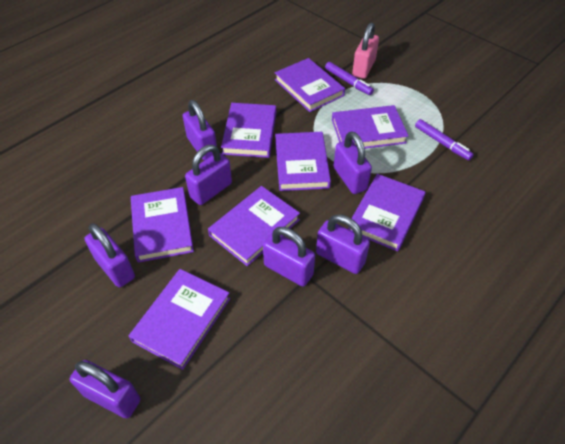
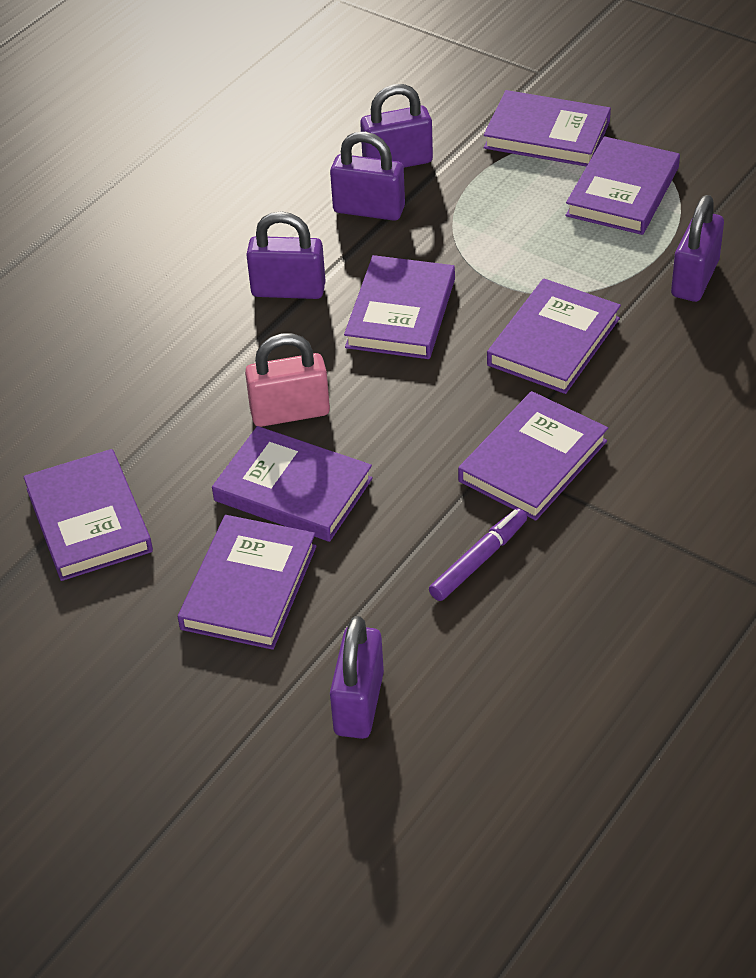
purple marker: 2 -> 1
purple padlock: 7 -> 5

